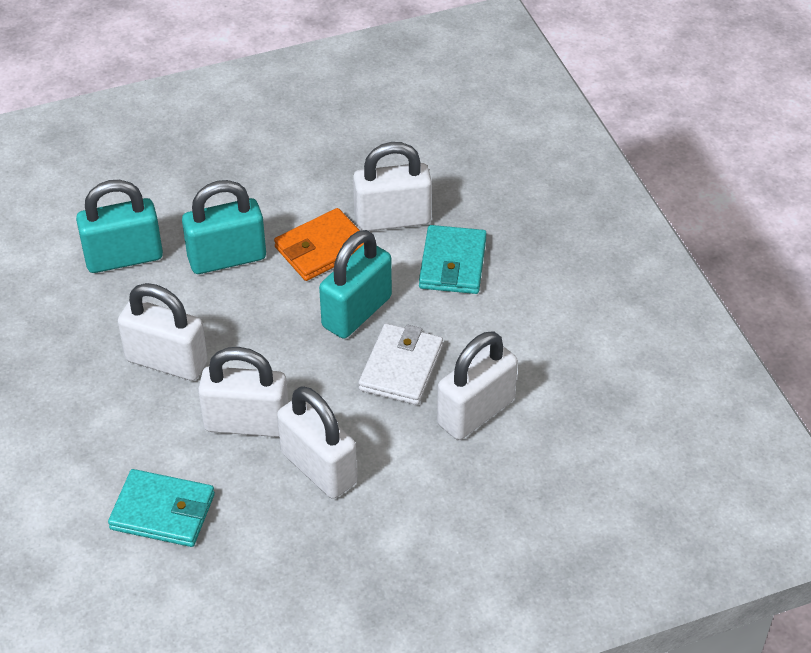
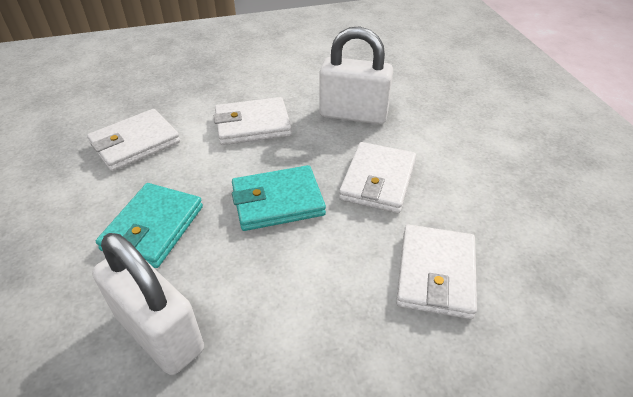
orange wallet: 1 -> 0
turquoise padlock: 3 -> 0
white padlock: 5 -> 2
white wallet: 1 -> 4

